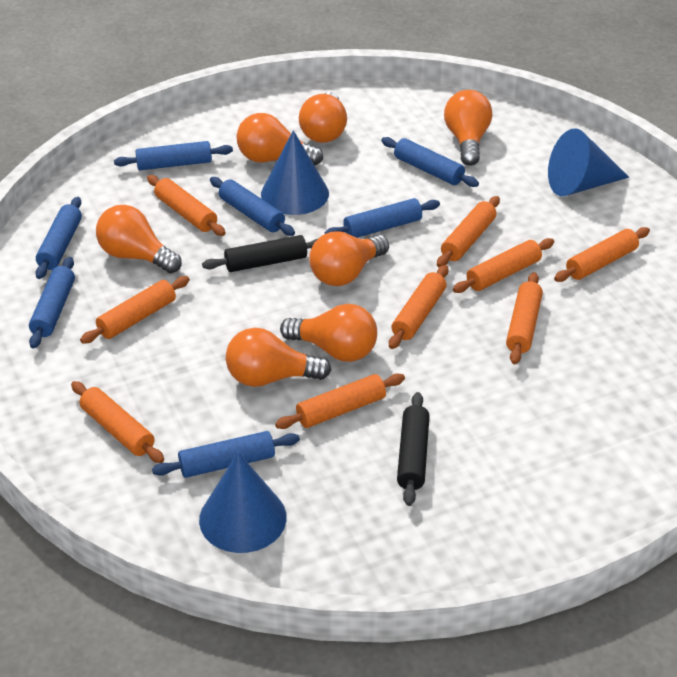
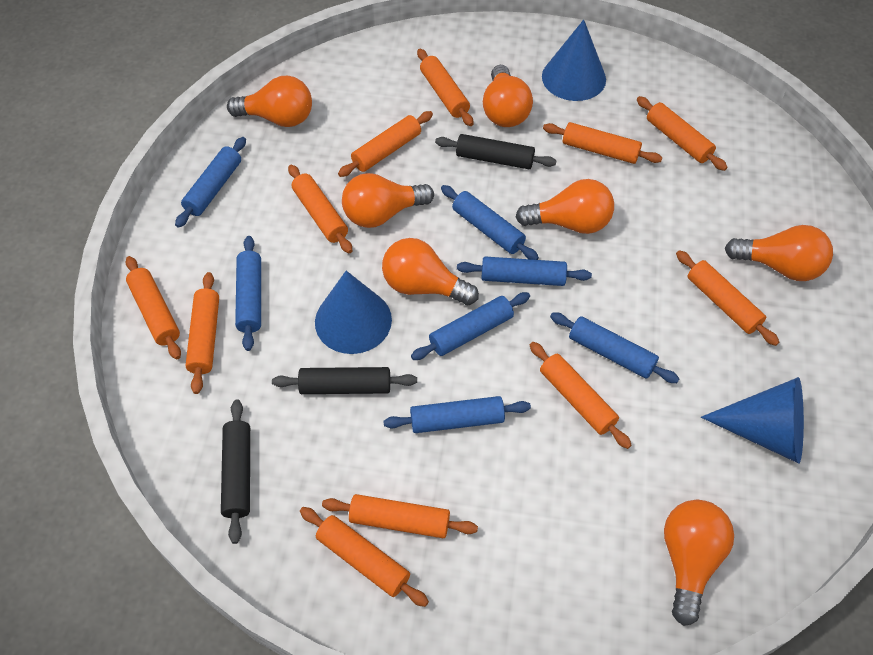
black rolling pin: 2 -> 3
orange rolling pin: 9 -> 11

